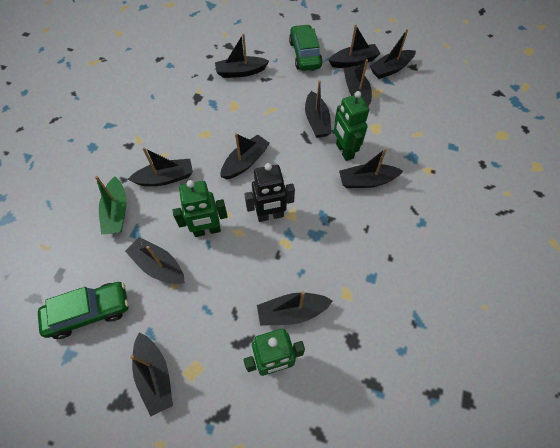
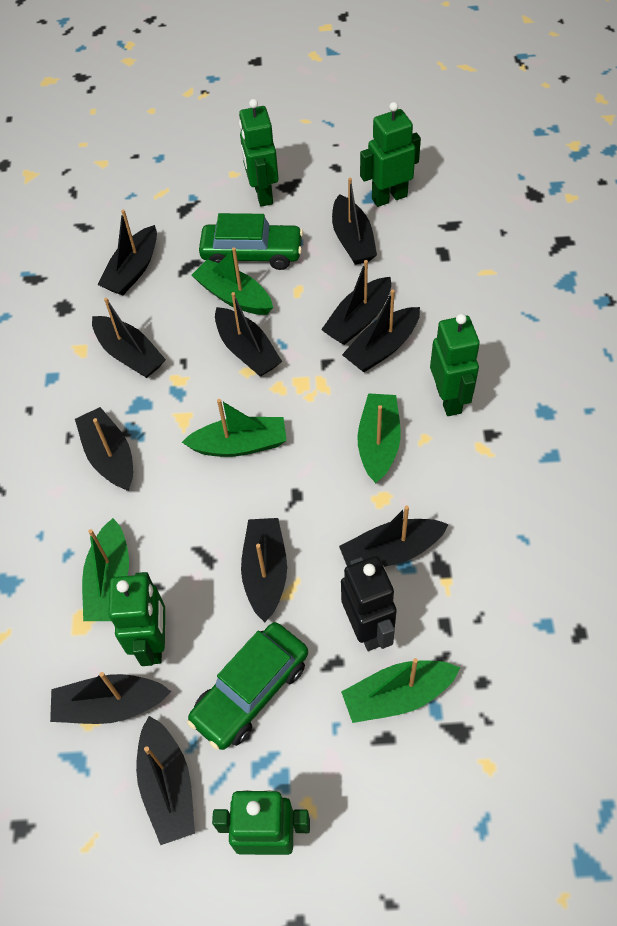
green boat: 1 -> 5
green robot: 3 -> 5

